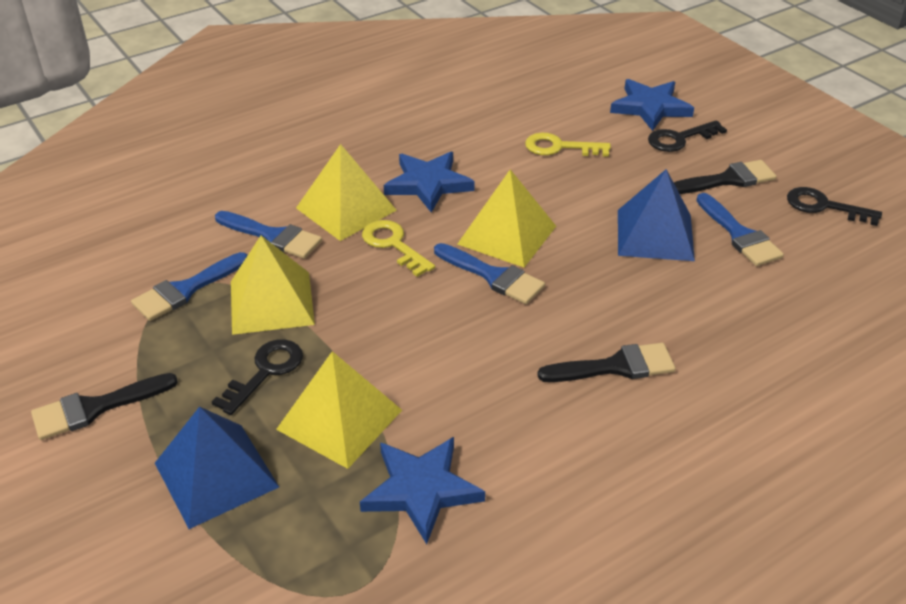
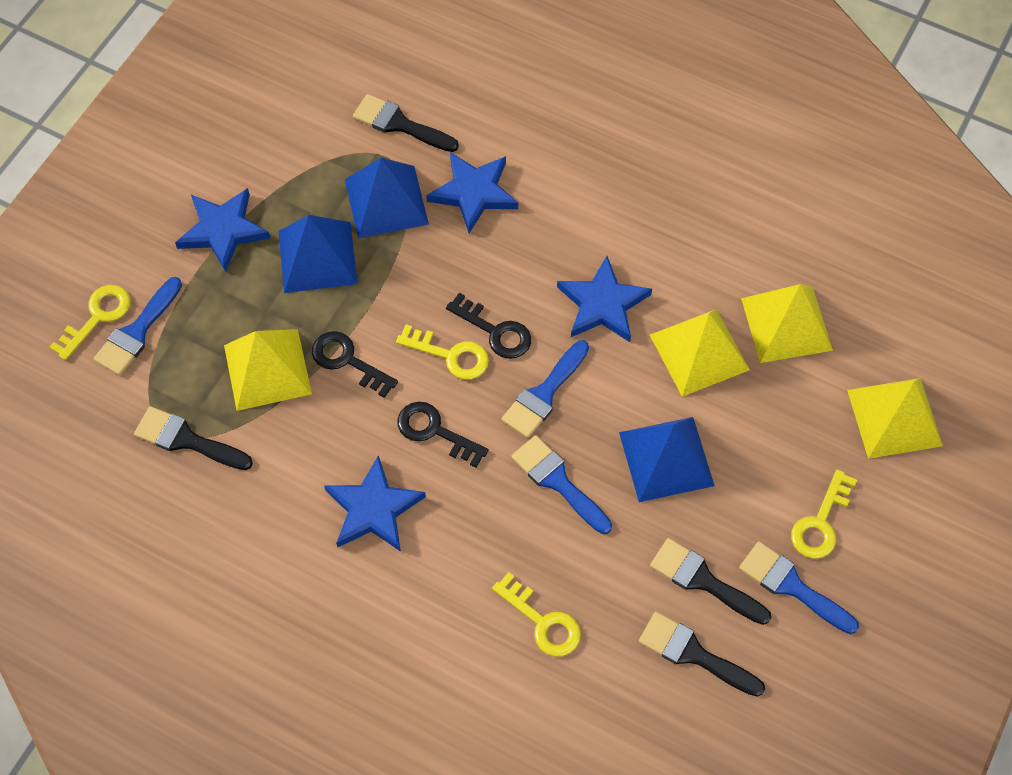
black brush: 3 -> 4
blue pyramid: 2 -> 3
blue star: 3 -> 4
yellow key: 2 -> 4

